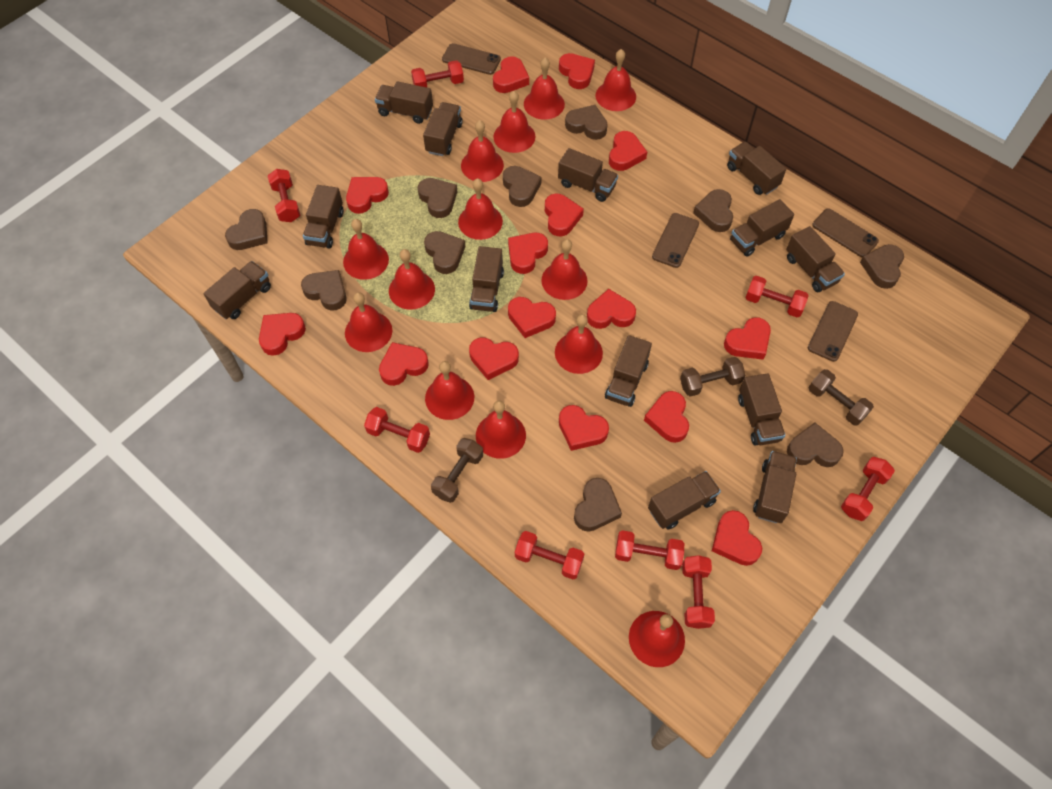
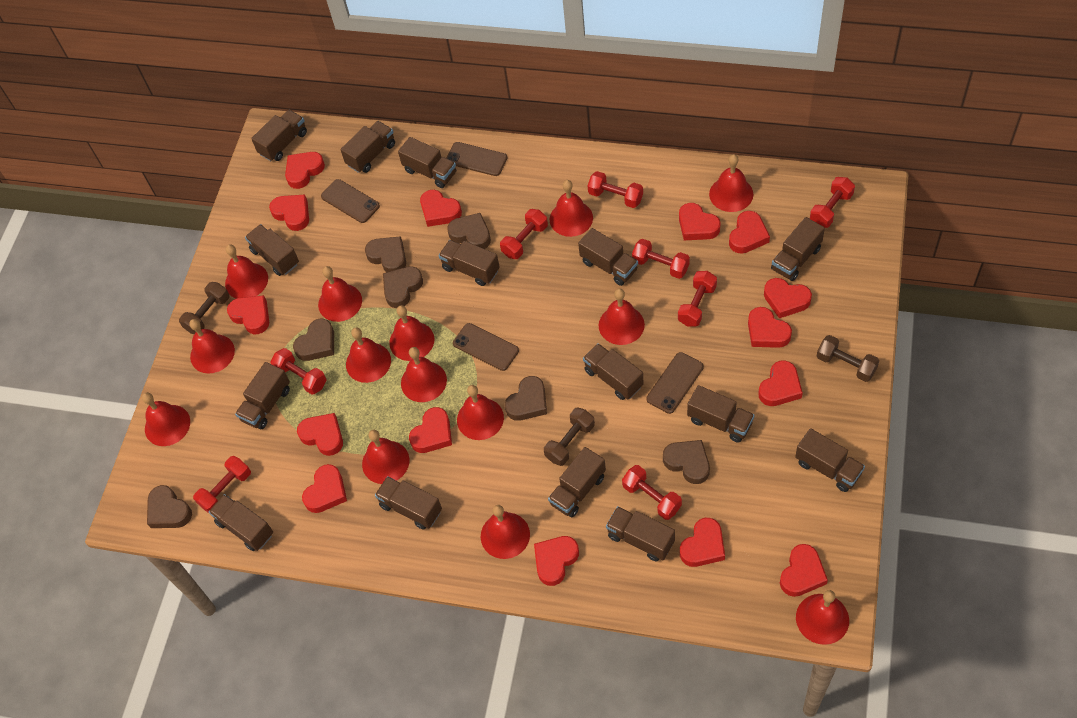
brown heart: 10 -> 7
brown truck: 13 -> 15
red bell: 13 -> 14

